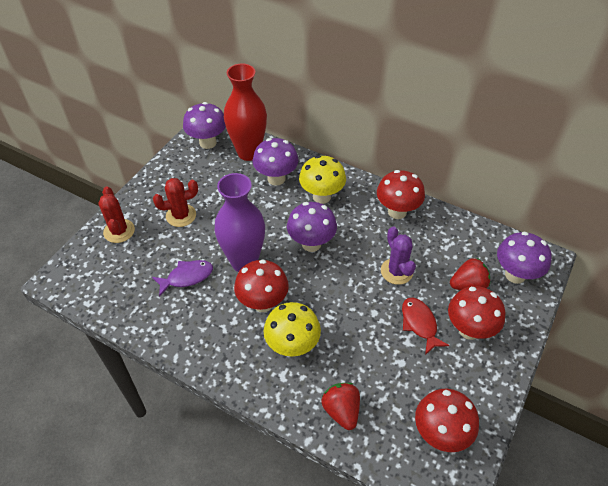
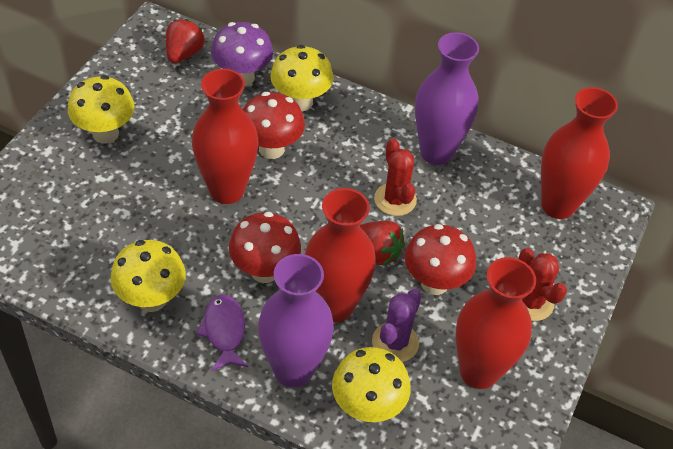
purple mushroom: 4 -> 1
purple vase: 1 -> 2
red fish: 1 -> 0
red mushroom: 4 -> 3
red vase: 1 -> 4
yellow mushroom: 2 -> 4

